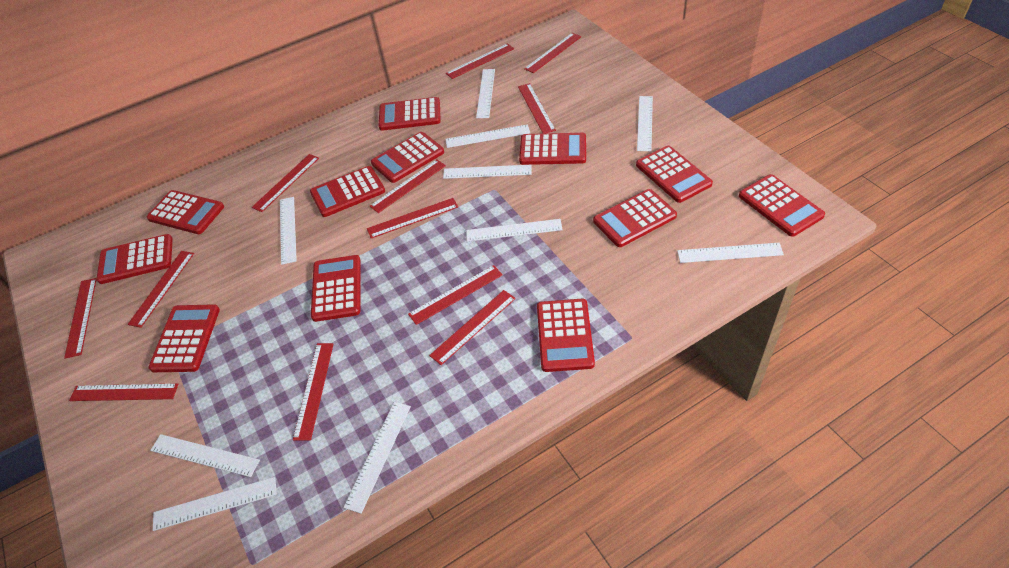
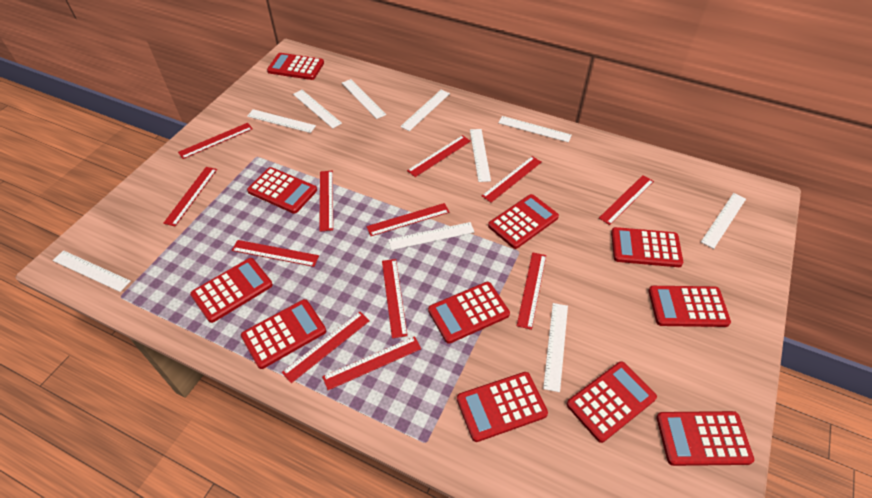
red calculator: 12 -> 11

